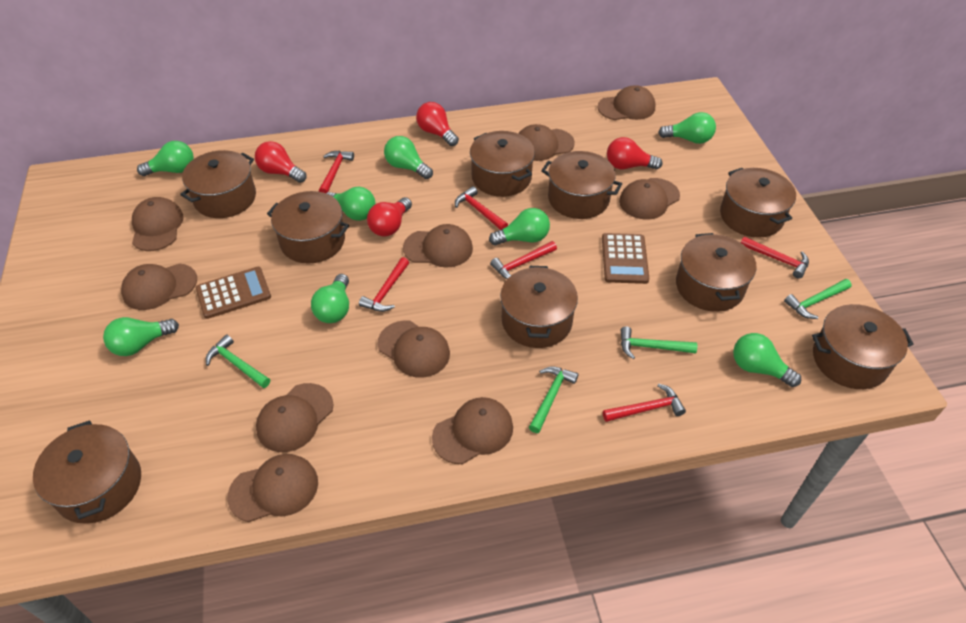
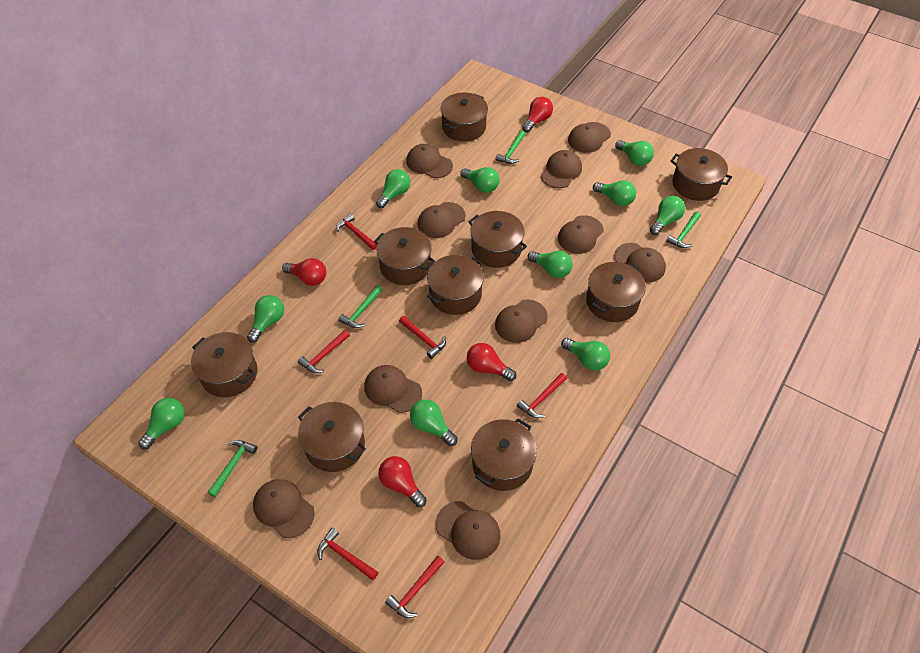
brown calculator: 2 -> 0
green light bulb: 8 -> 10

